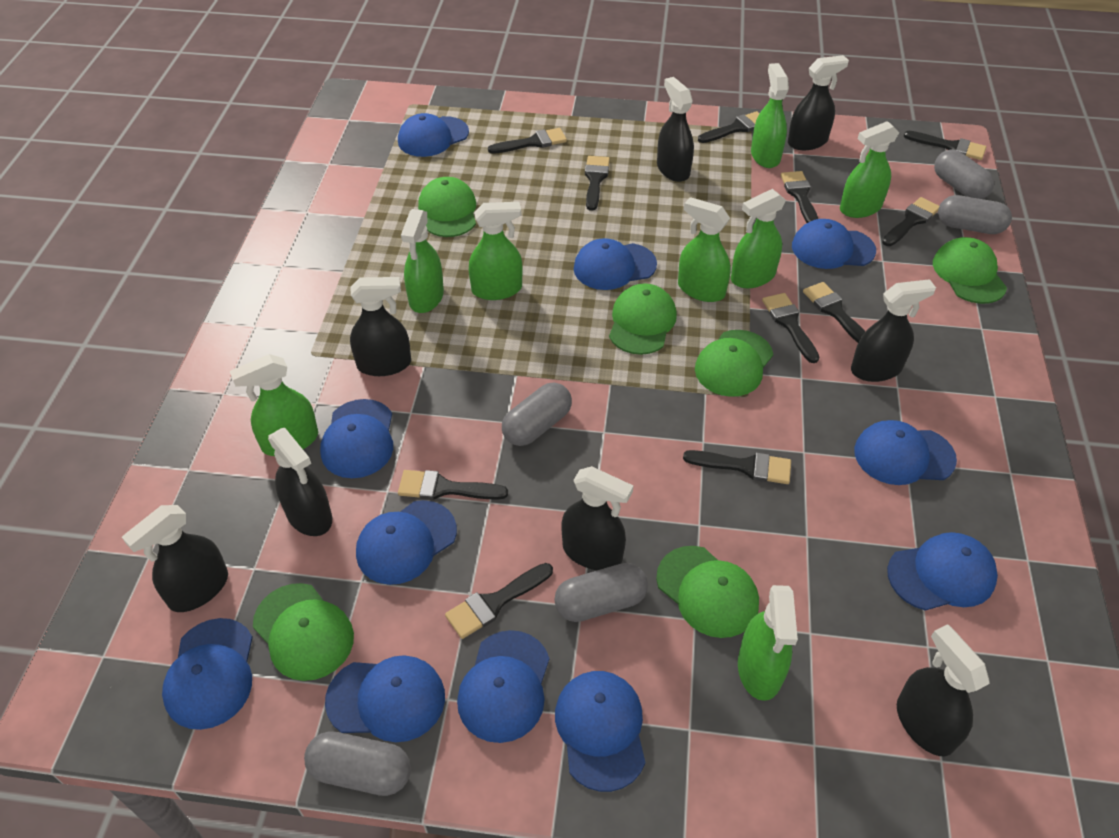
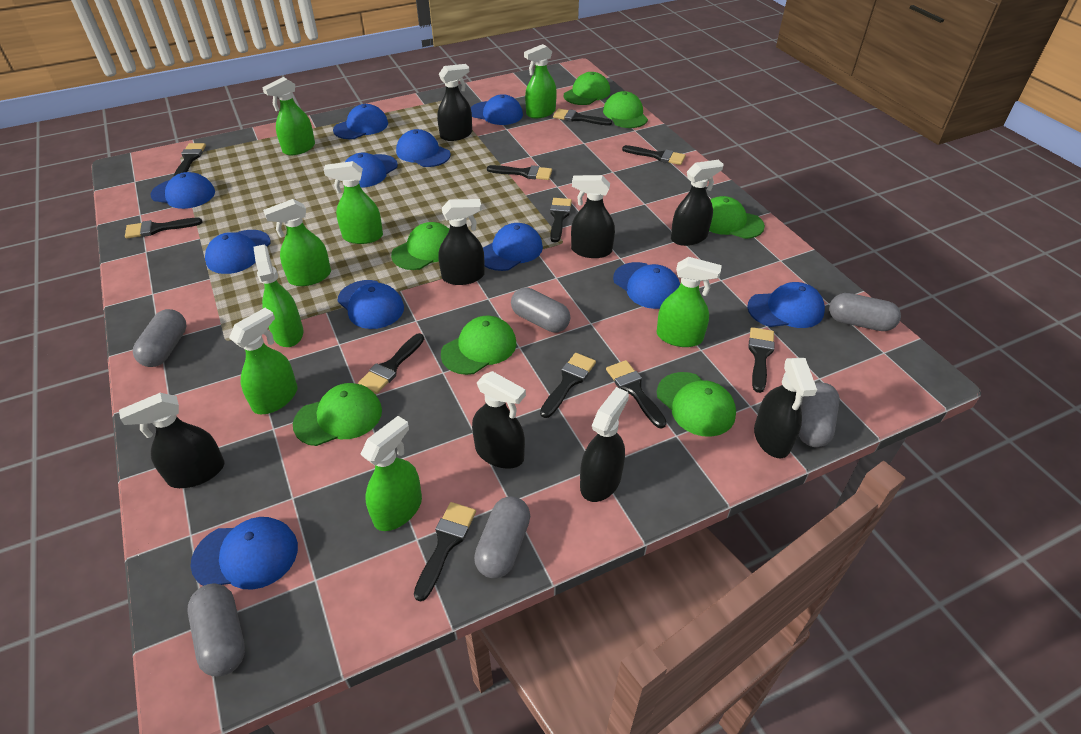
green cap: 6 -> 7
grey capsule: 5 -> 6

